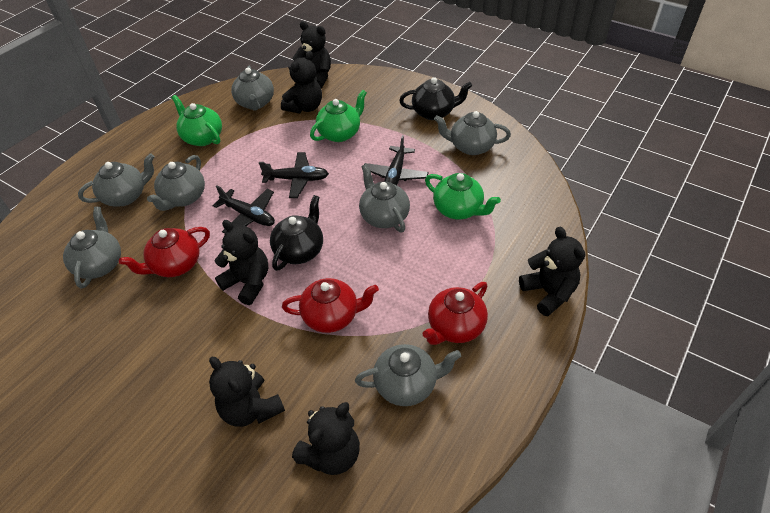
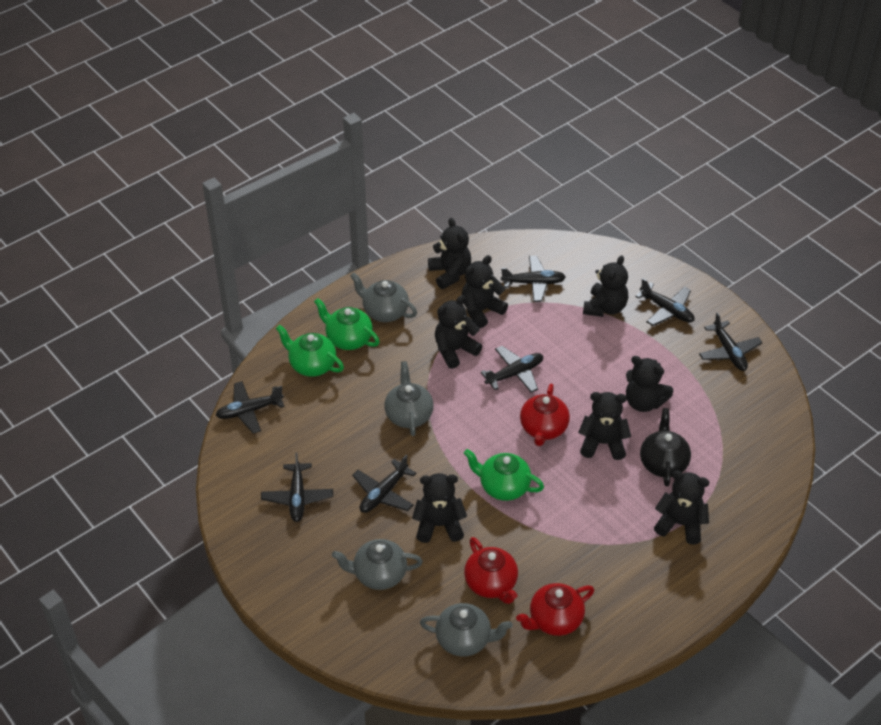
black plane: 3 -> 7
black teapot: 2 -> 1
black teddy bear: 6 -> 8
grey teapot: 7 -> 4

